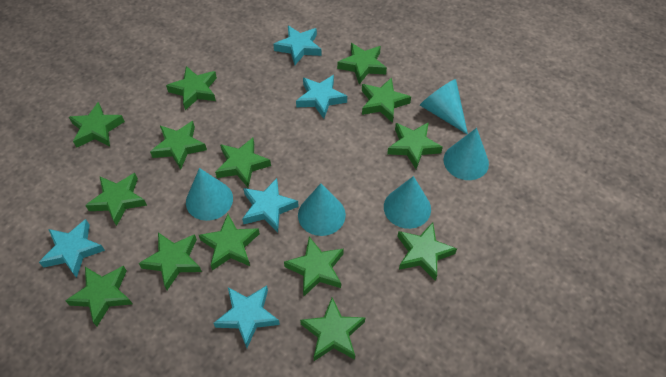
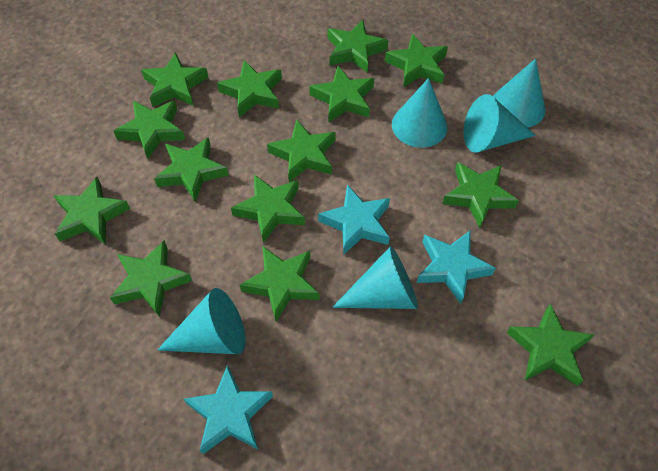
turquoise star: 5 -> 3

